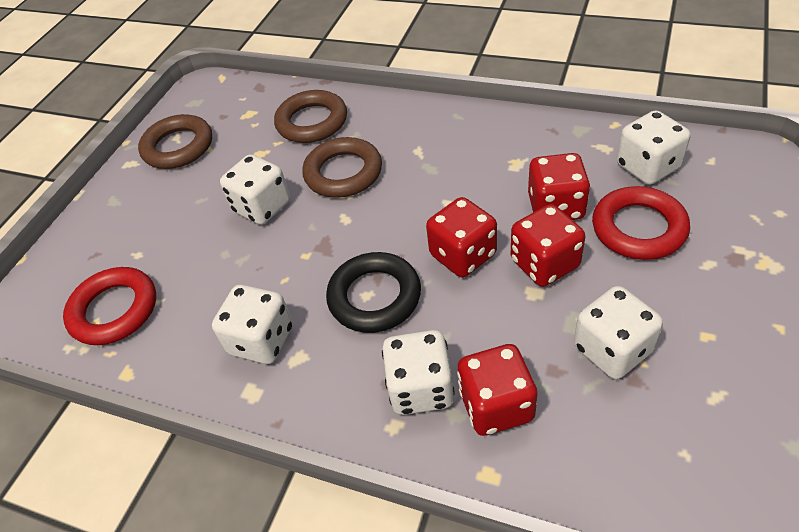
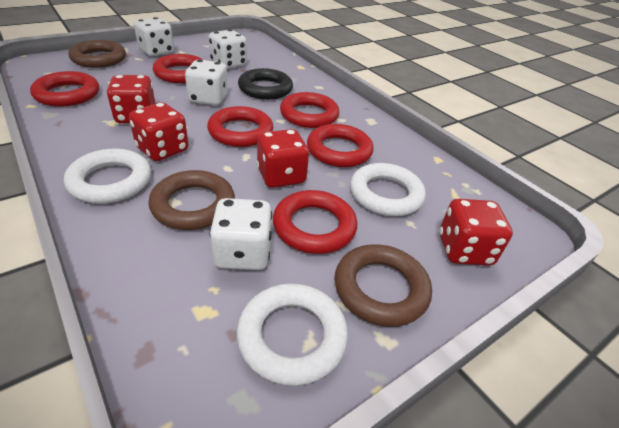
red ring: 2 -> 6
white dice: 5 -> 4
white ring: 0 -> 3

